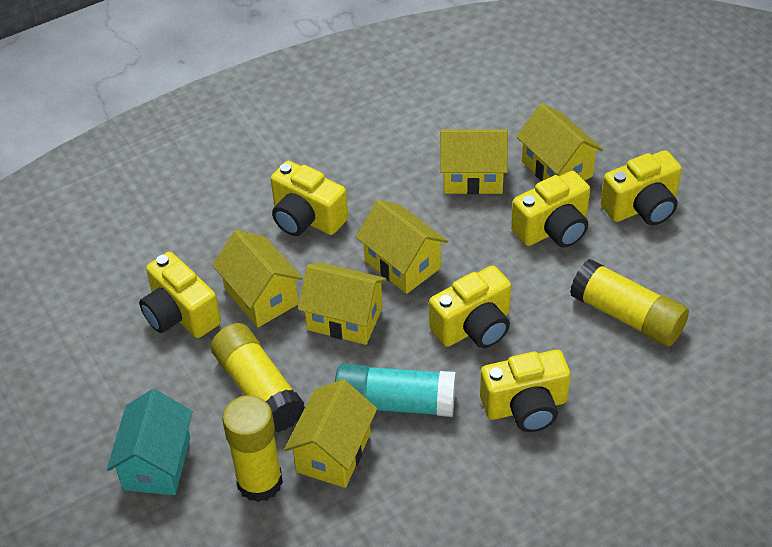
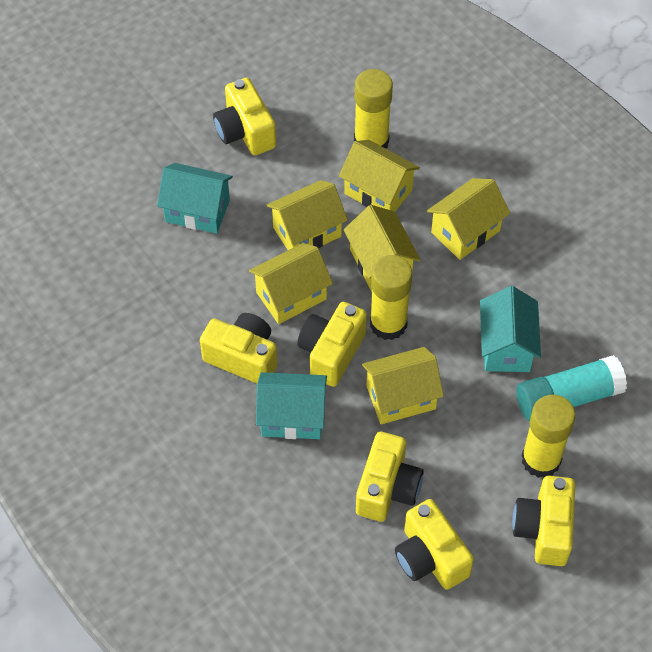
turquoise house: 1 -> 3

